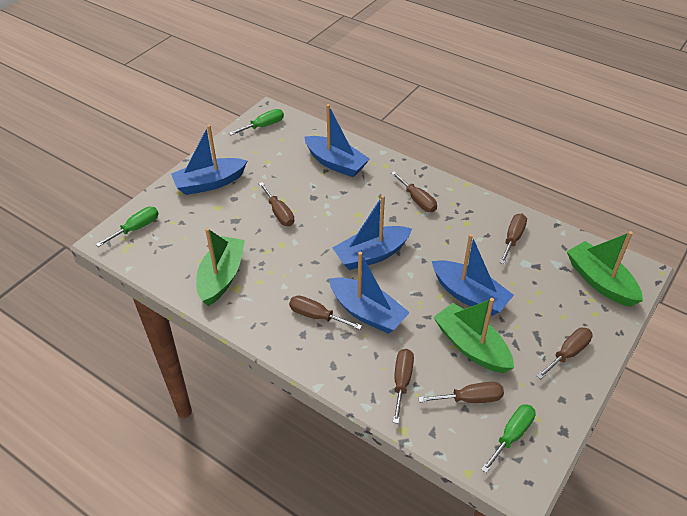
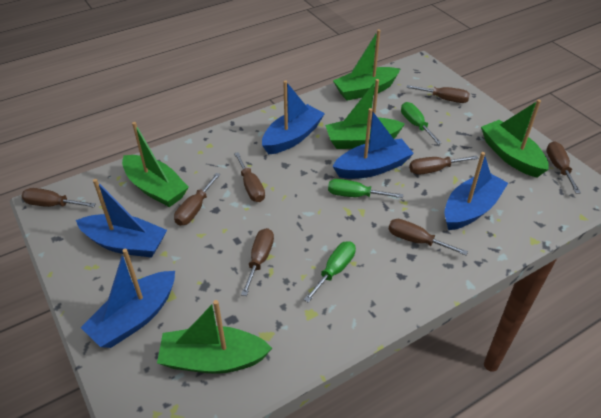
brown screwdriver: 7 -> 8
green boat: 3 -> 5

